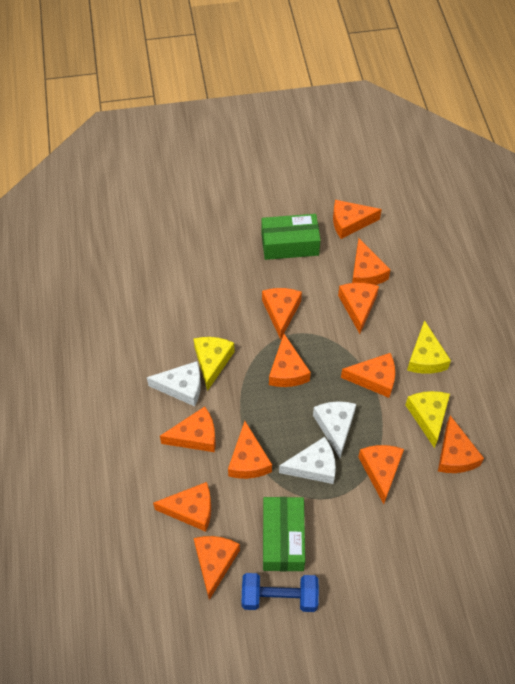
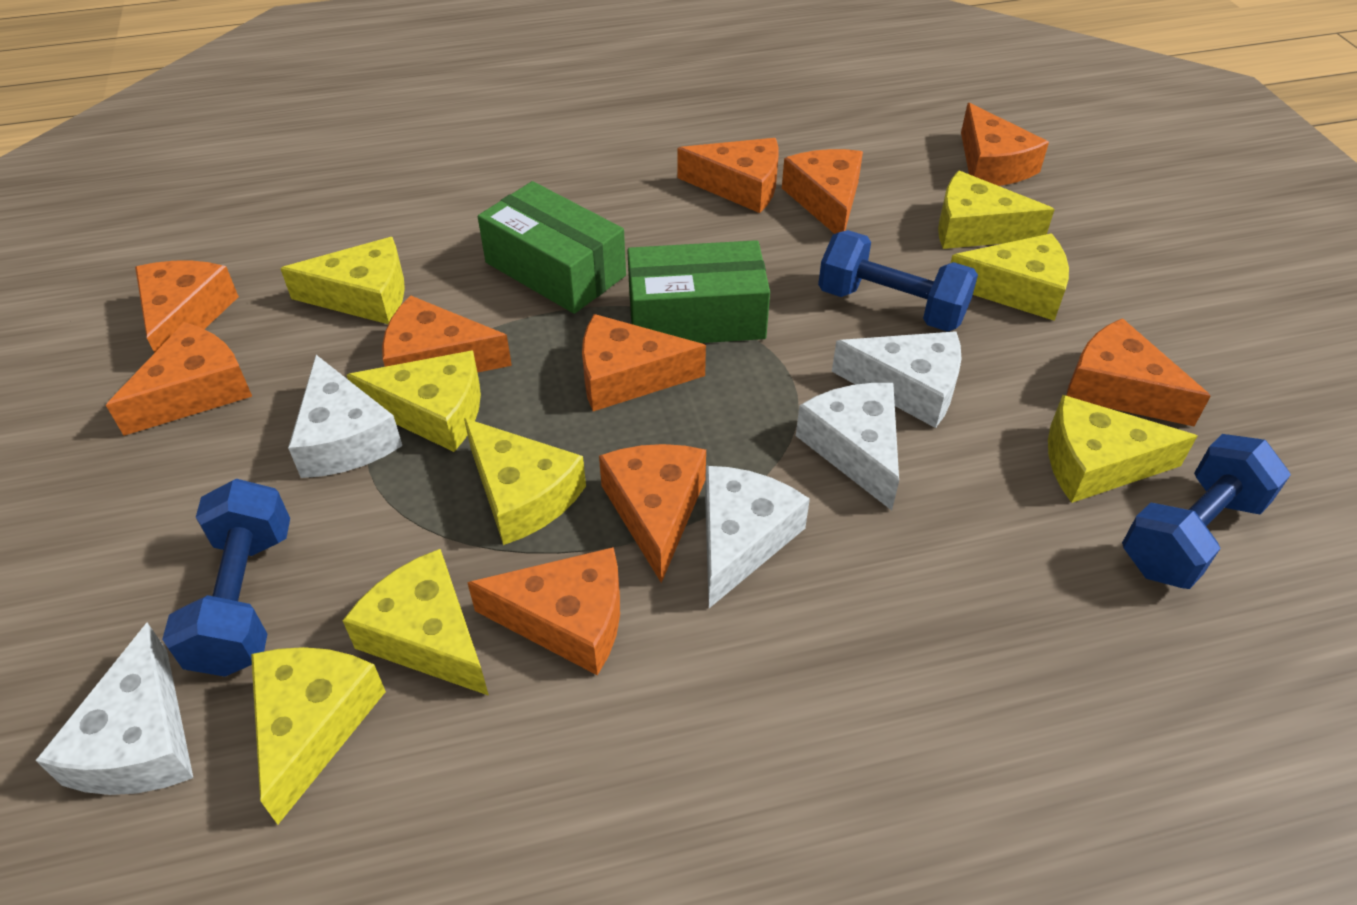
blue dumbbell: 1 -> 3
orange cheese: 12 -> 10
white cheese: 3 -> 5
yellow cheese: 3 -> 8

